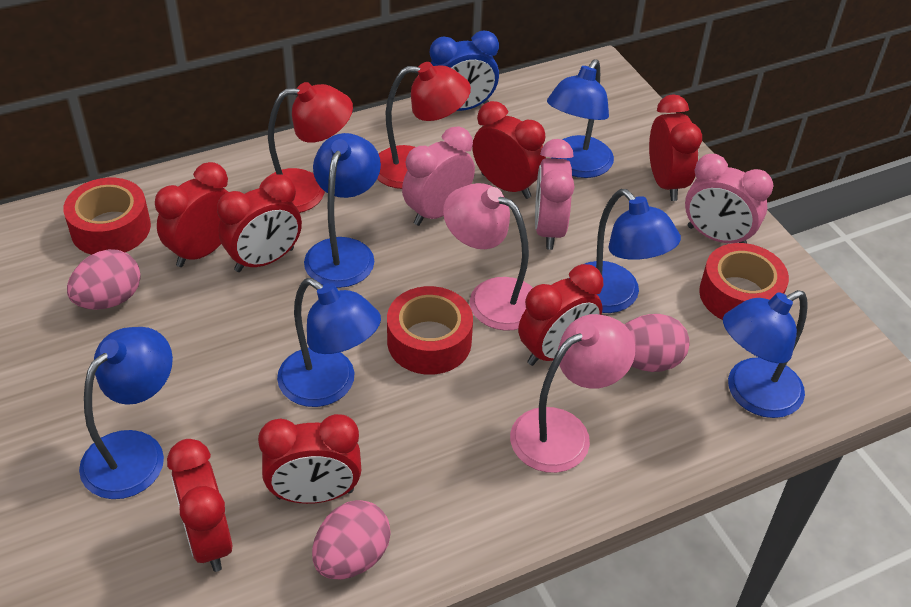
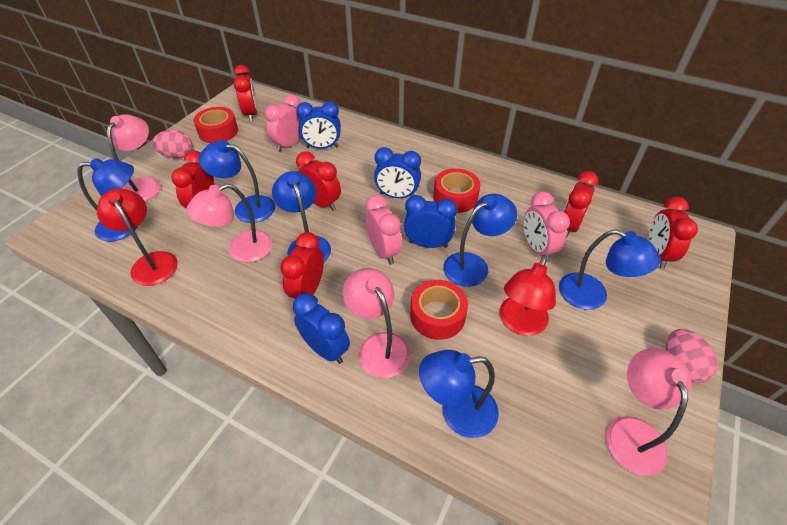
blue clock: 1 -> 4
pink egg: 3 -> 2
pink lamp: 2 -> 4
red clock: 7 -> 6

